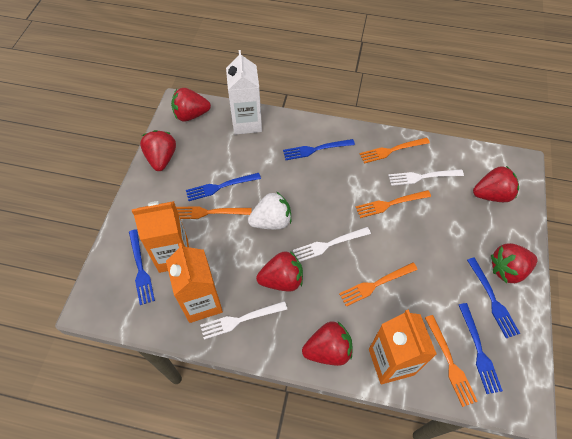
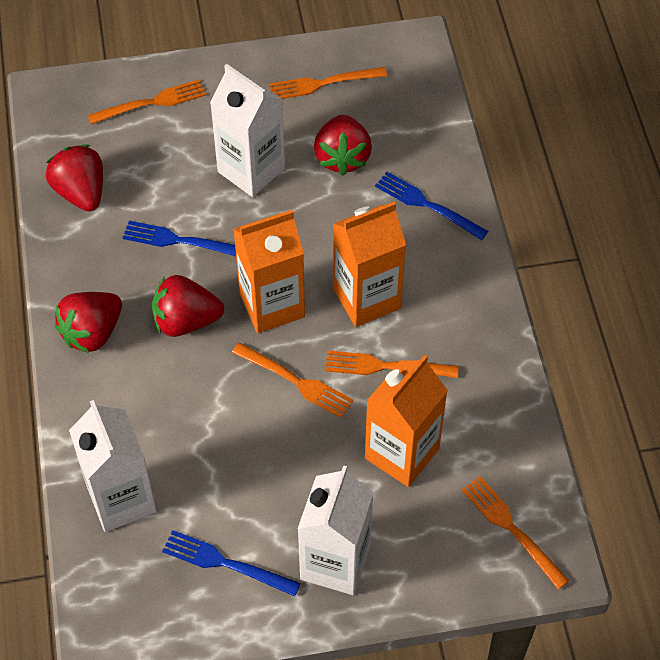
blue fork: 5 -> 3
red strawberry: 6 -> 4
white carton: 1 -> 3
white fork: 3 -> 0
white strawberry: 1 -> 0

